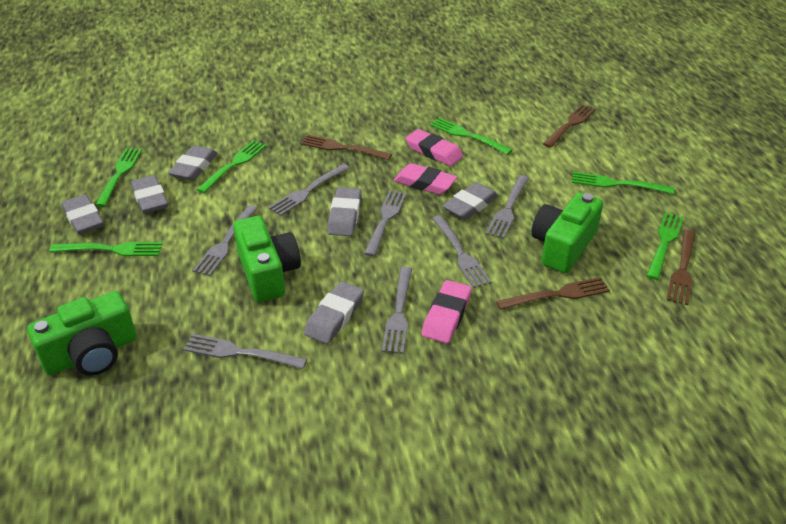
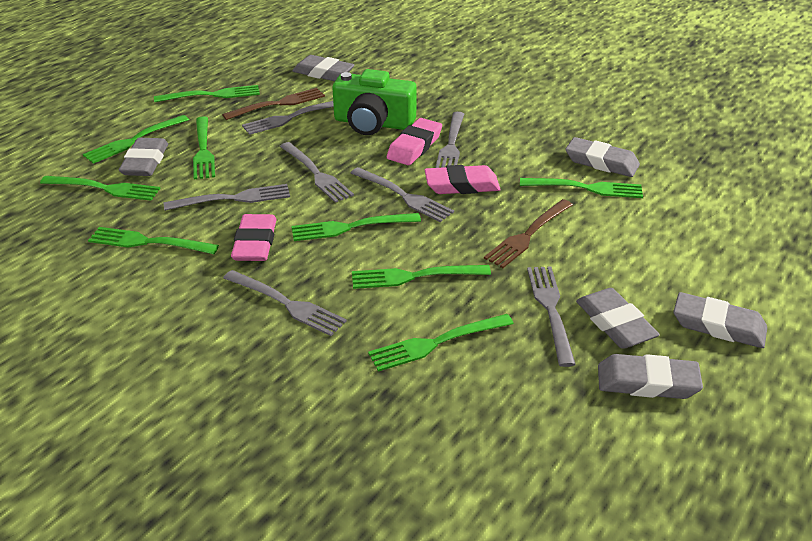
brown fork: 4 -> 2
green camera: 3 -> 1
green fork: 6 -> 9

